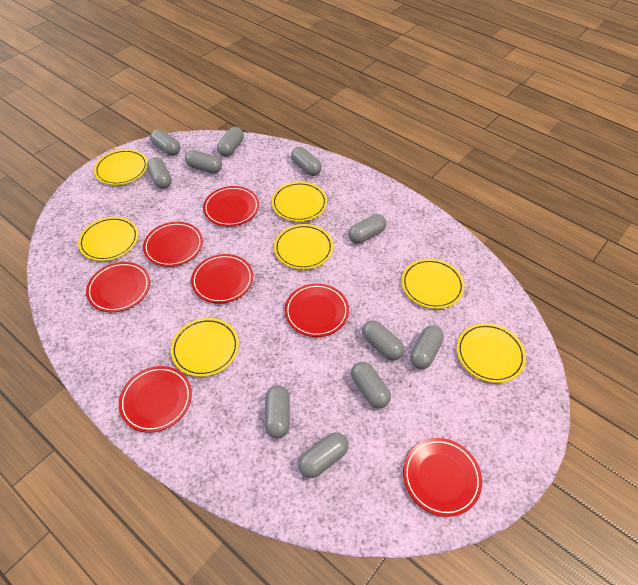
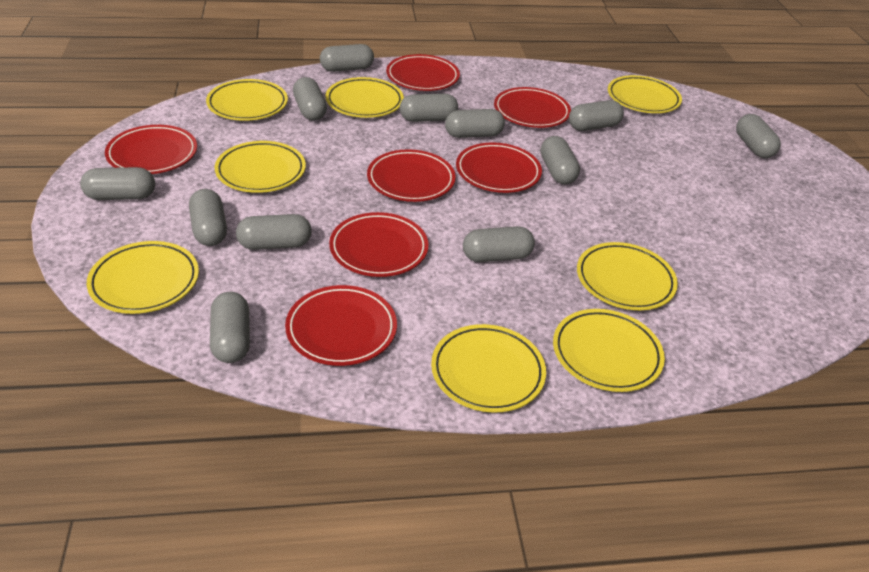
grey capsule: 11 -> 12
yellow plate: 7 -> 8

